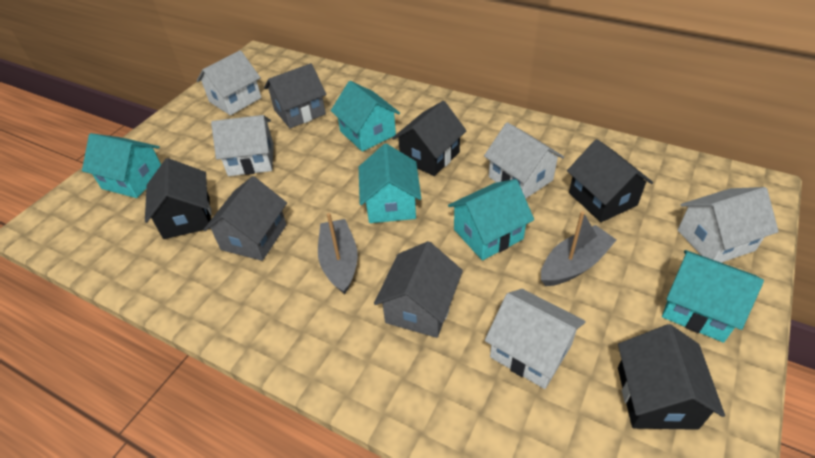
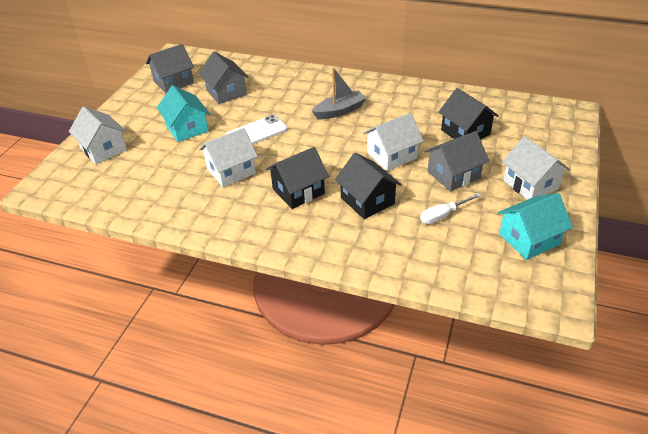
black house: 4 -> 3
grey boat: 2 -> 1
turquoise house: 5 -> 2
white house: 5 -> 4
white phone: 0 -> 1
white screwdriver: 0 -> 1

